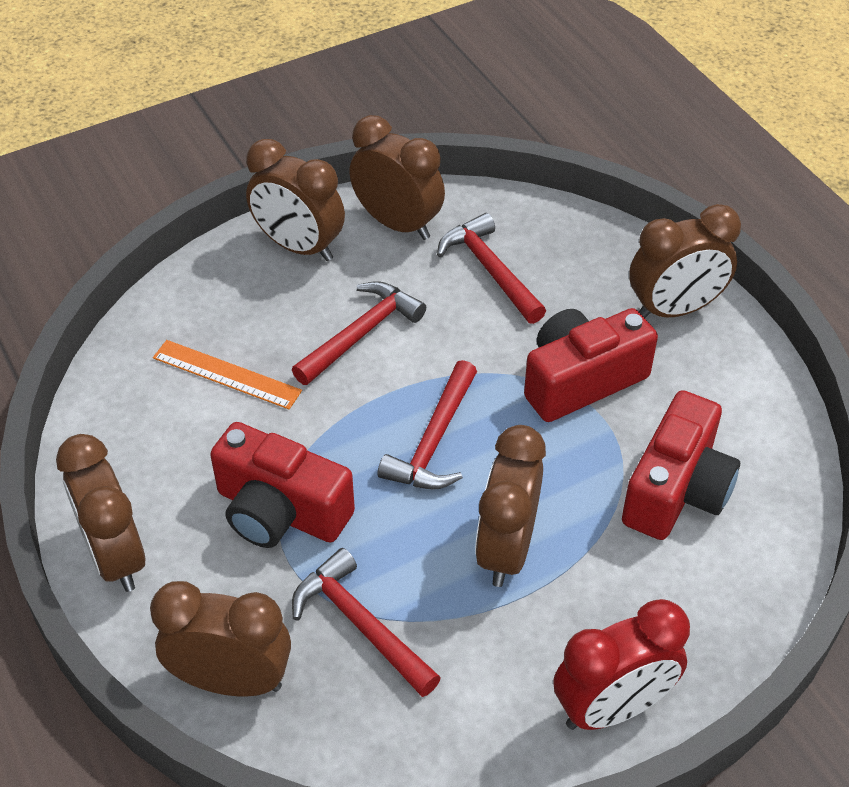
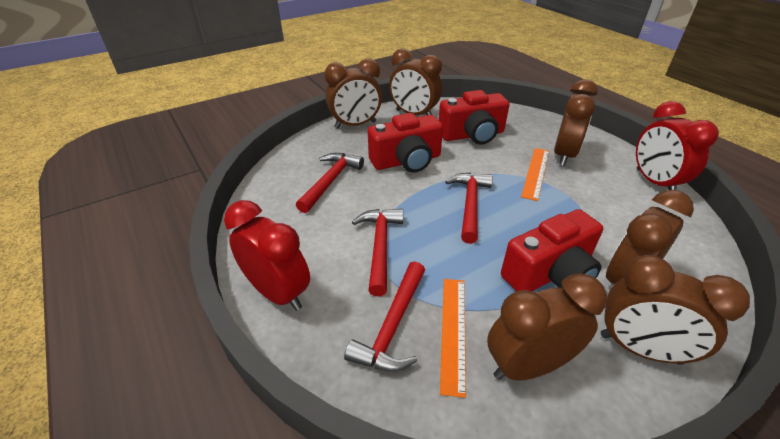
orange ruler: 1 -> 2
red clock: 1 -> 2

